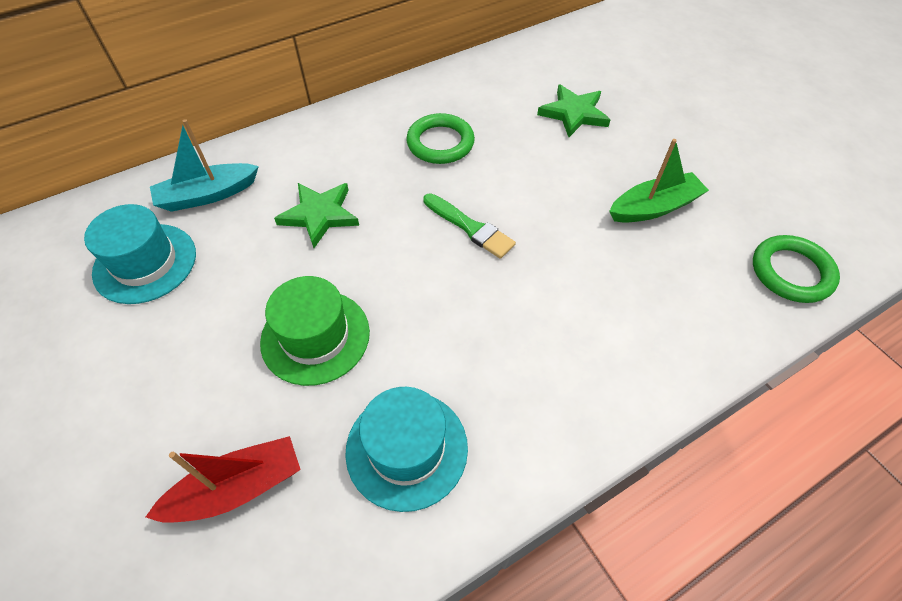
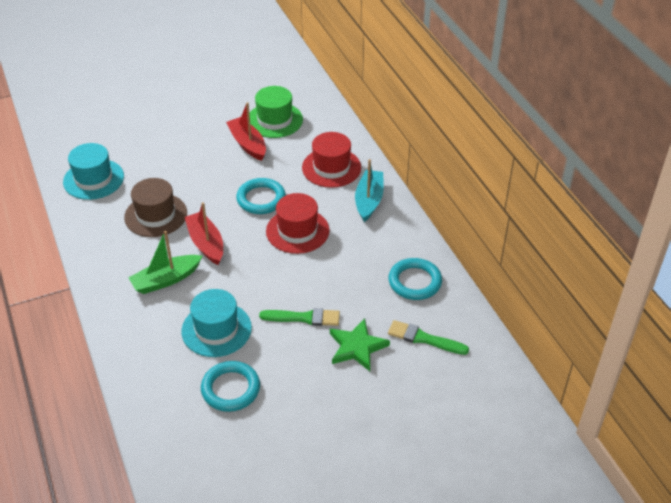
brown hat: 0 -> 1
green brush: 1 -> 2
green ring: 2 -> 0
green star: 2 -> 1
red boat: 1 -> 2
red hat: 0 -> 2
turquoise ring: 0 -> 3

